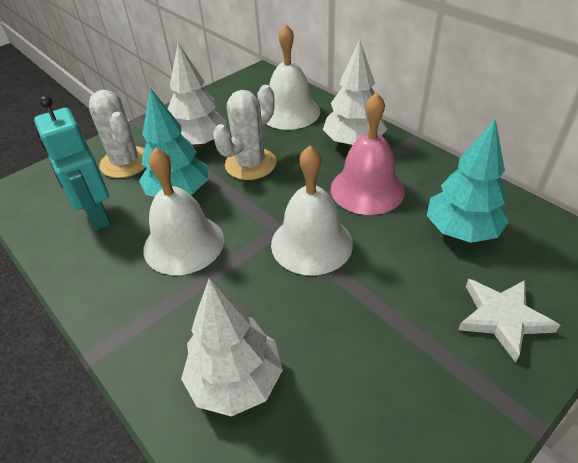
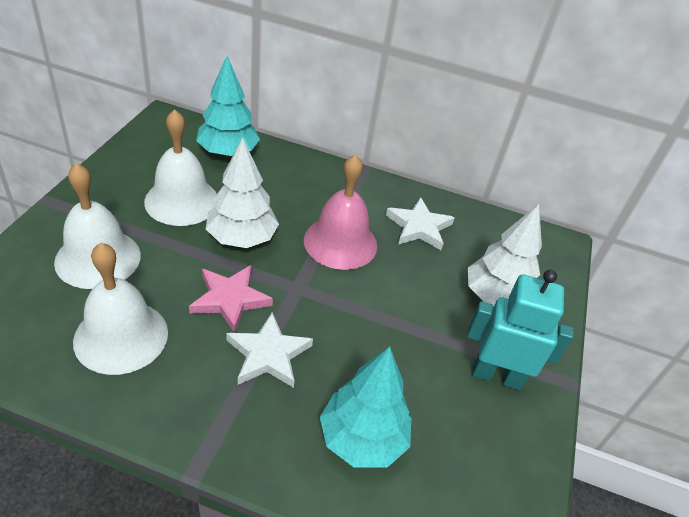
pink star: 0 -> 1
white cactus: 2 -> 0
white star: 1 -> 2
white tree: 3 -> 2

